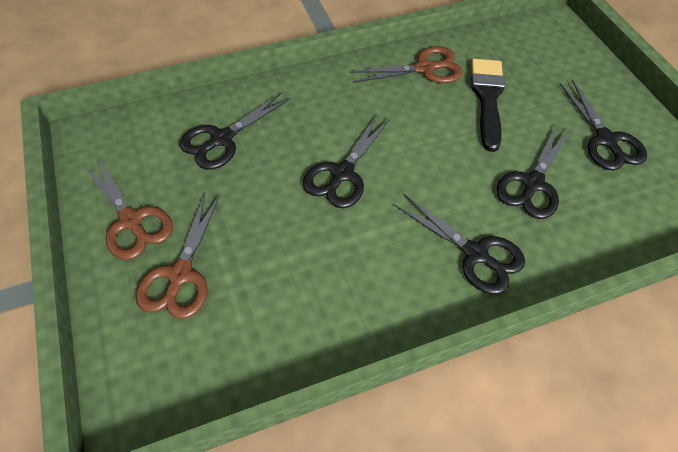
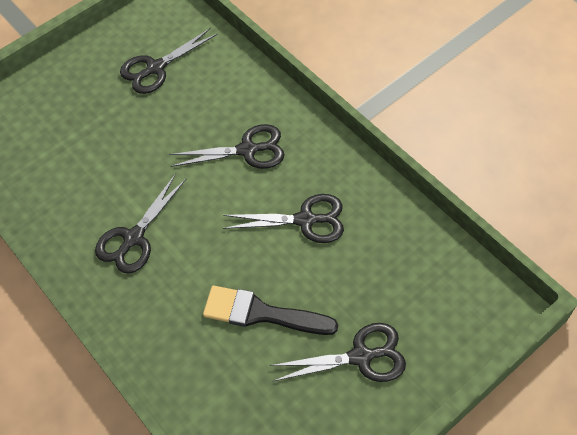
brown scissors: 3 -> 0

